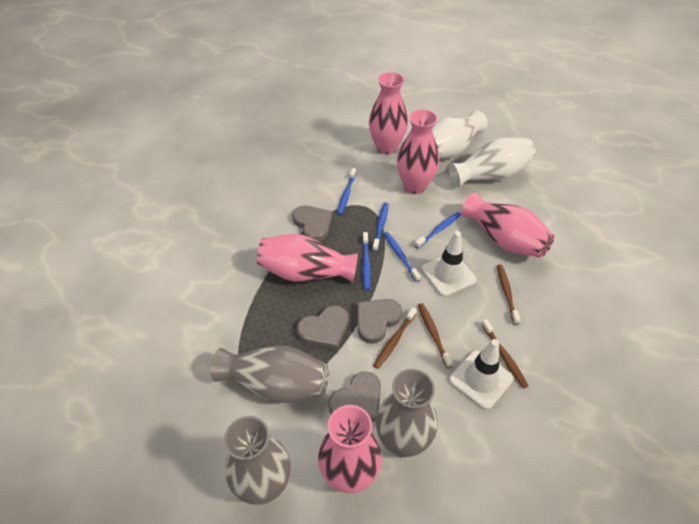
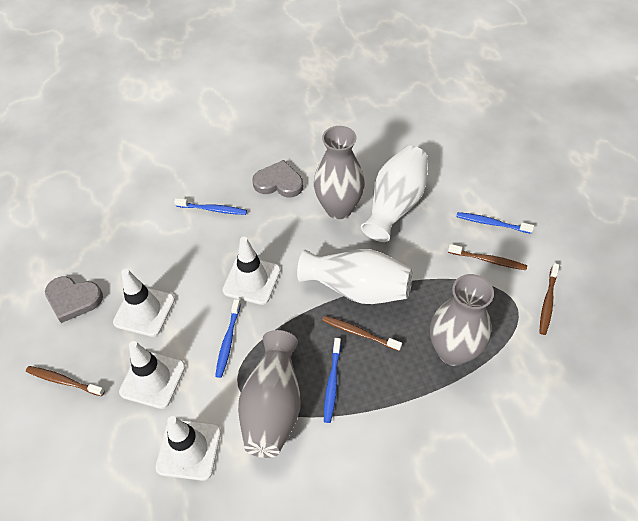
blue toothbrush: 5 -> 4
grey heart: 4 -> 2
pink vase: 5 -> 0
white traffic cone: 2 -> 4

